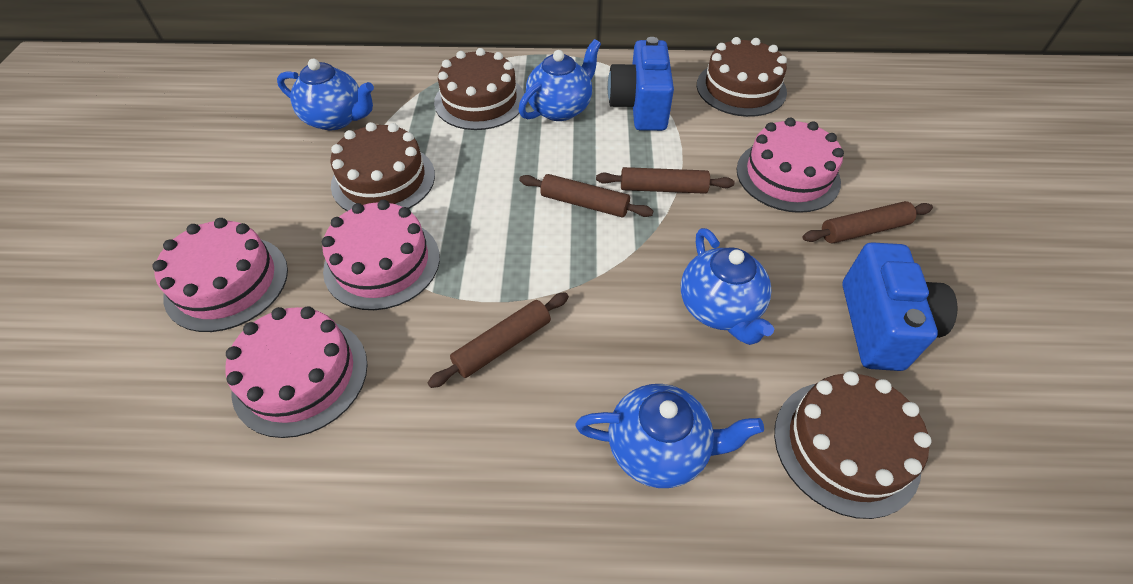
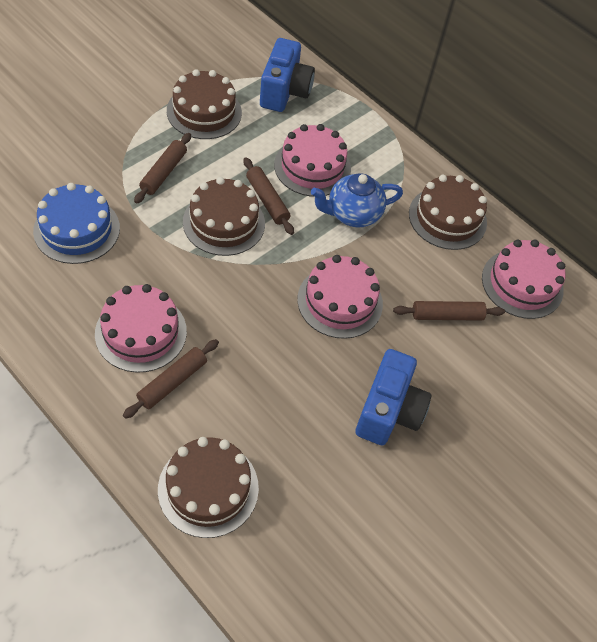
blue cake: 0 -> 1
blue teapot: 4 -> 1

